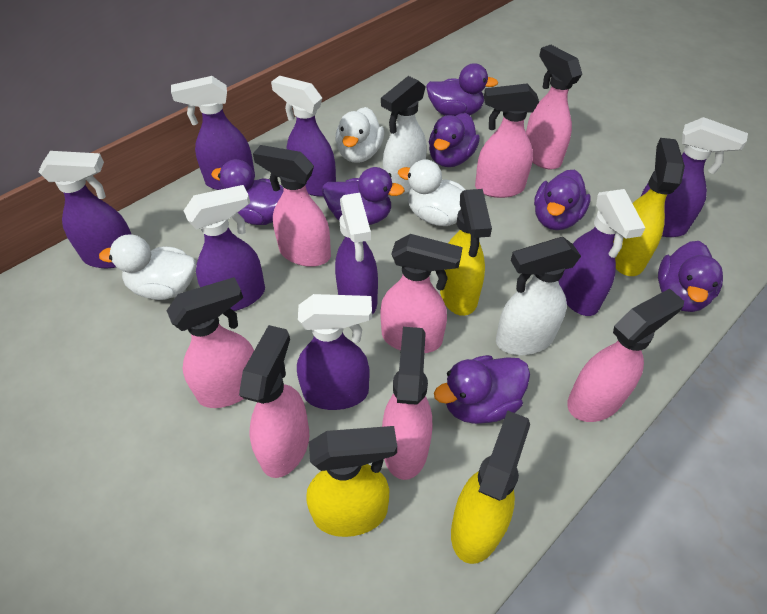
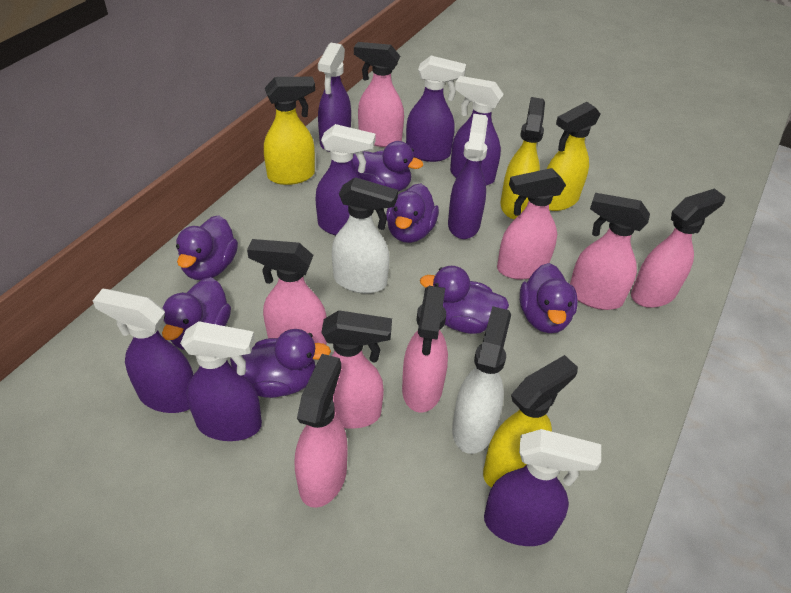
white duck: 3 -> 0

